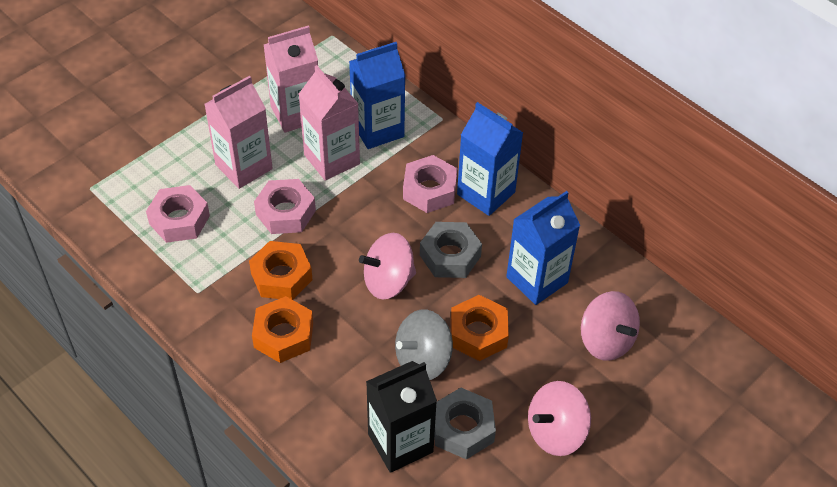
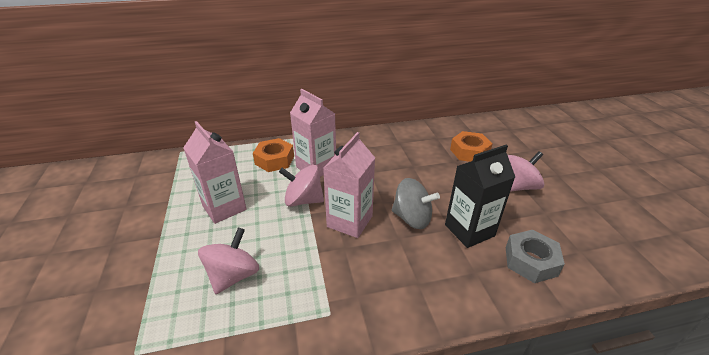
blue carton: 3 -> 0
grey nut: 2 -> 1
orange nut: 3 -> 2
pink nut: 3 -> 0

